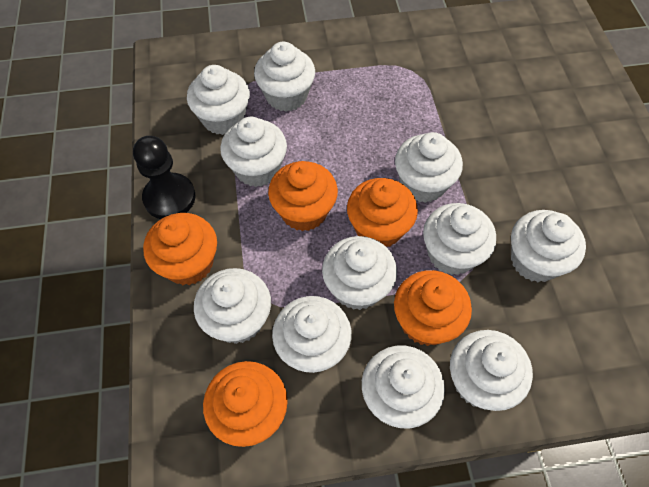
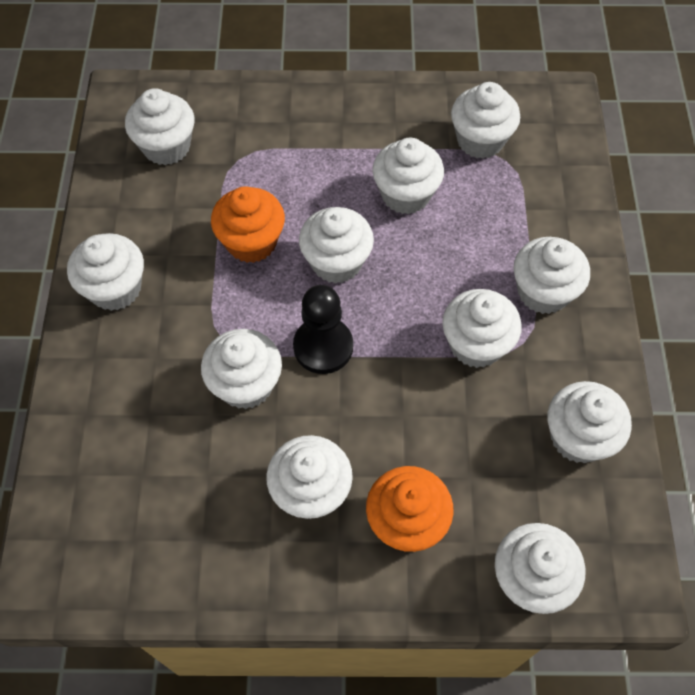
orange cupcake: 5 -> 2

